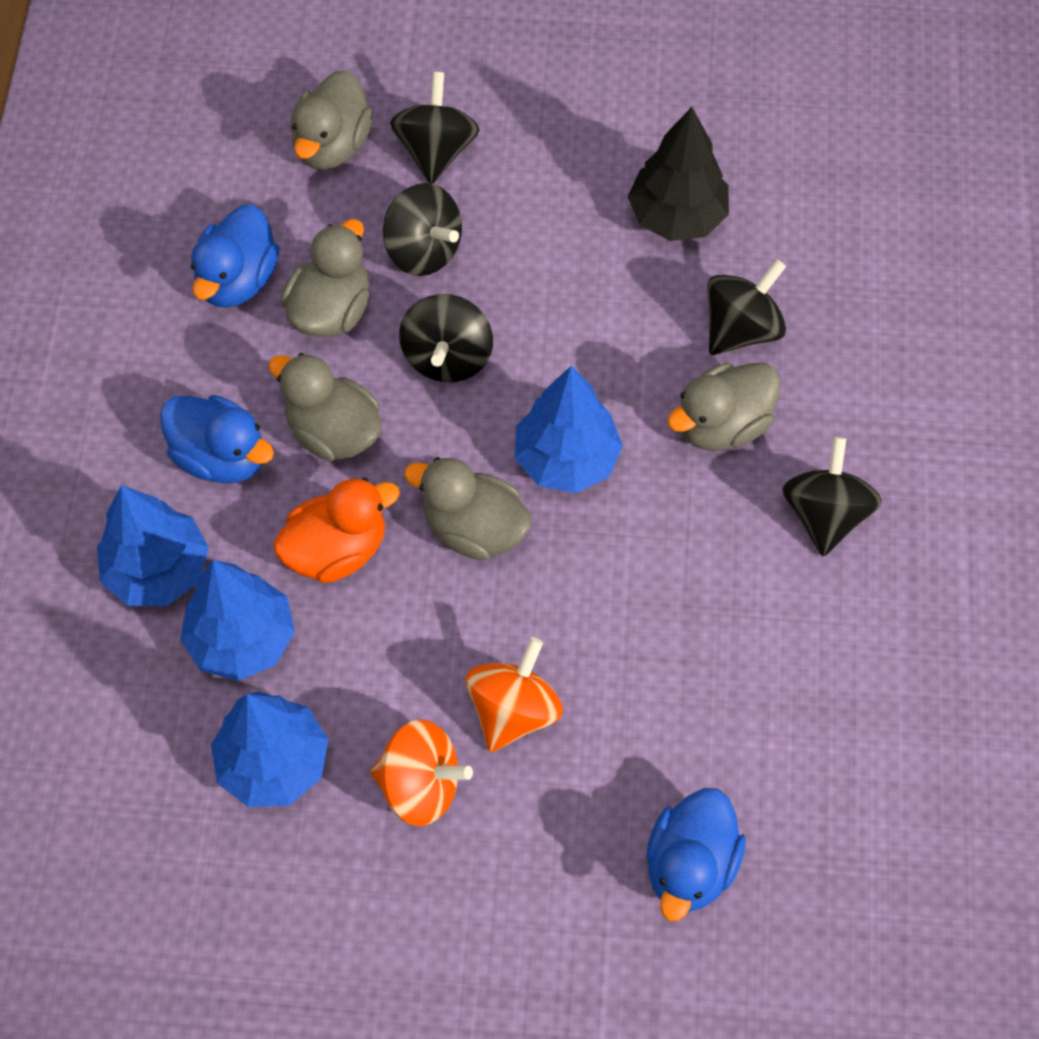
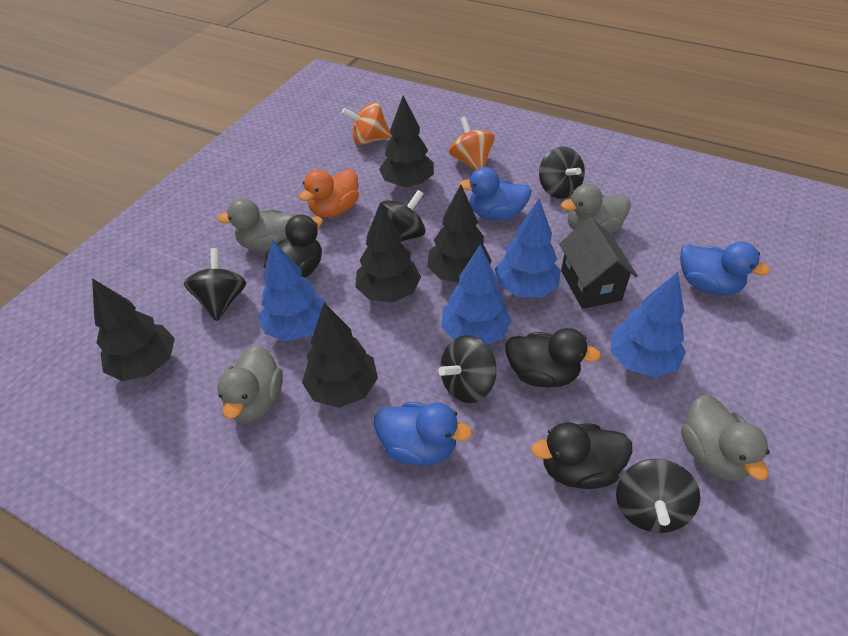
black duck: 0 -> 3
black house: 0 -> 1
black tree: 1 -> 5
grey duck: 5 -> 4

